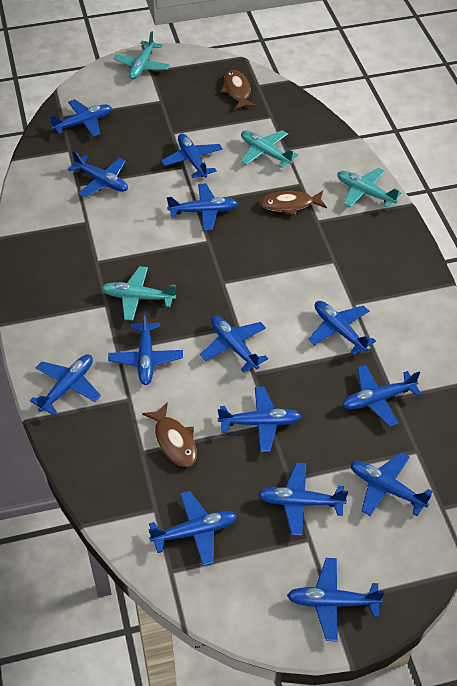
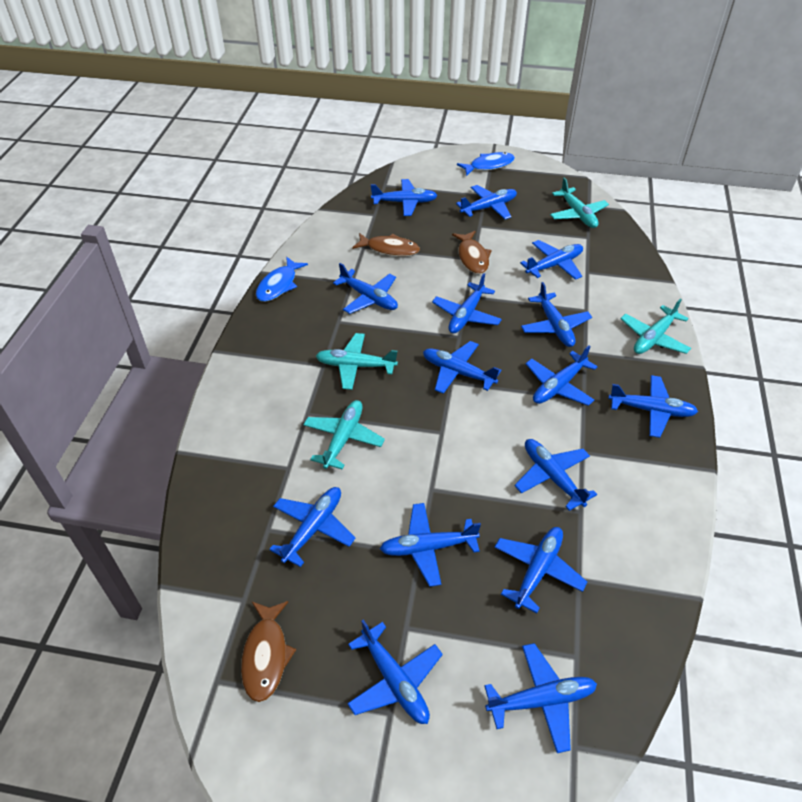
blue fish: 0 -> 2
blue plane: 14 -> 15

